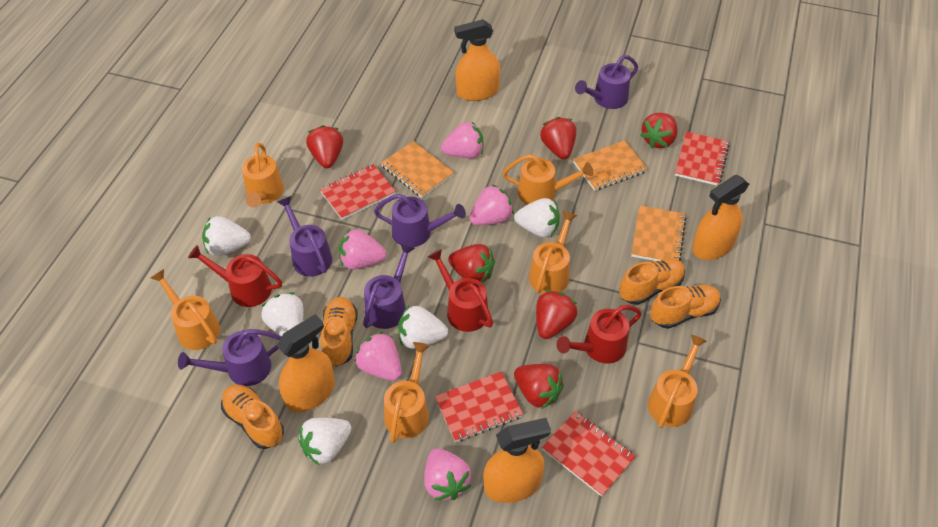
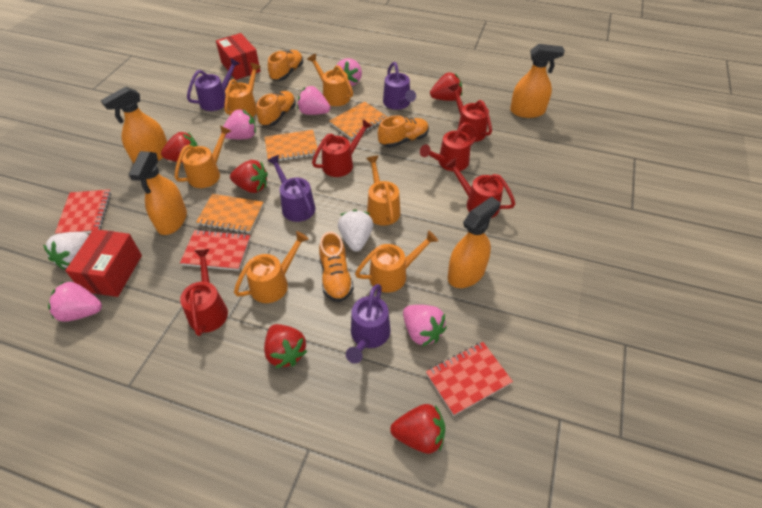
purple watering can: 5 -> 4
red box: 0 -> 2
red notebook: 4 -> 3
red strawberry: 6 -> 5
red watering can: 3 -> 5
white strawberry: 5 -> 2

